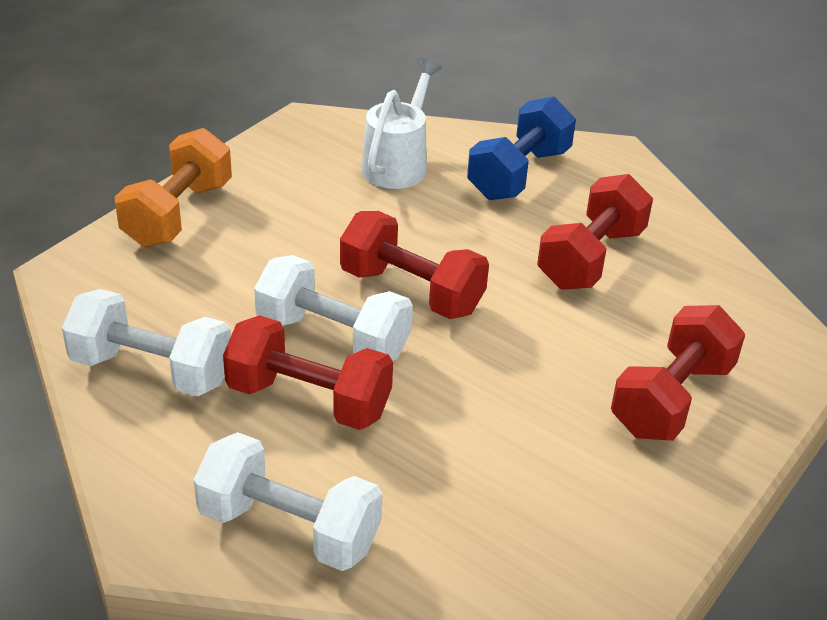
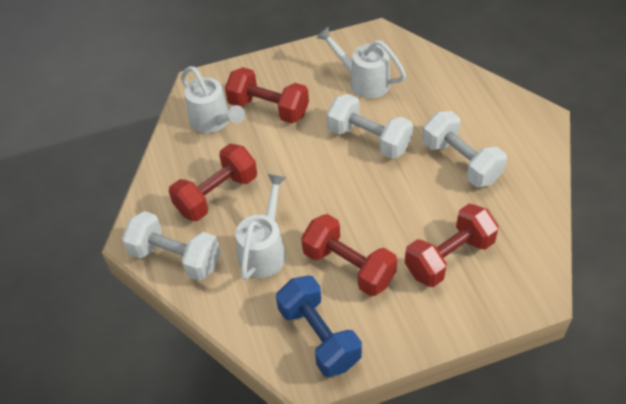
orange dumbbell: 1 -> 0
white watering can: 1 -> 3

